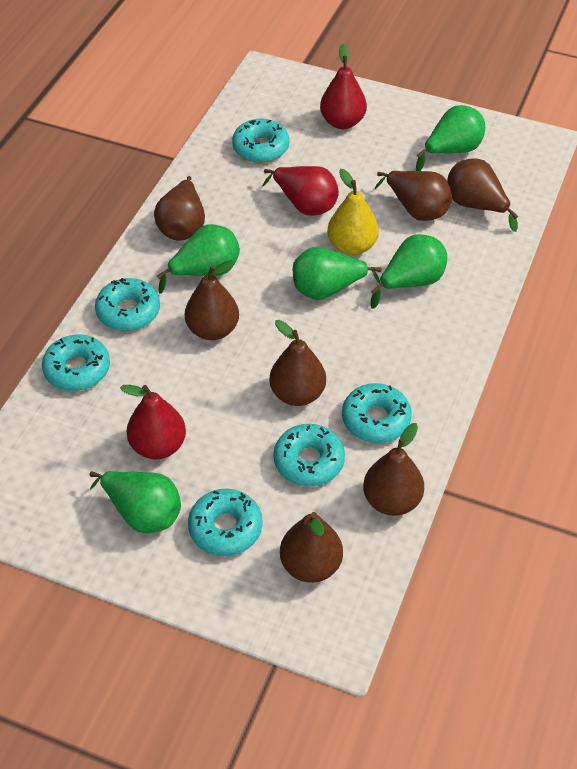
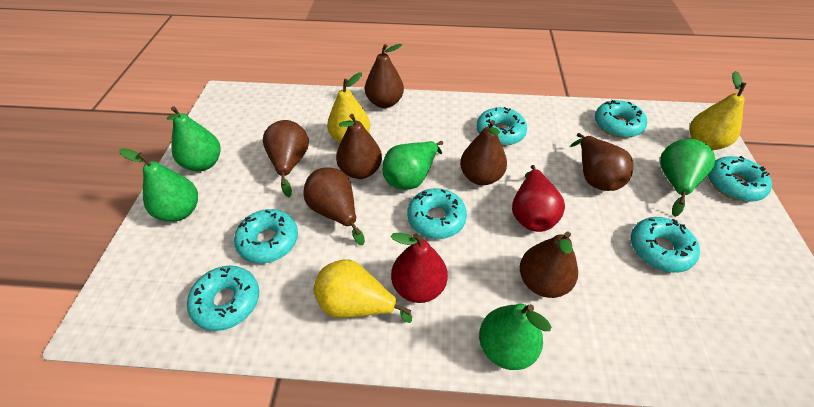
red pear: 3 -> 2
turquoise donut: 6 -> 7
yellow pear: 1 -> 3

